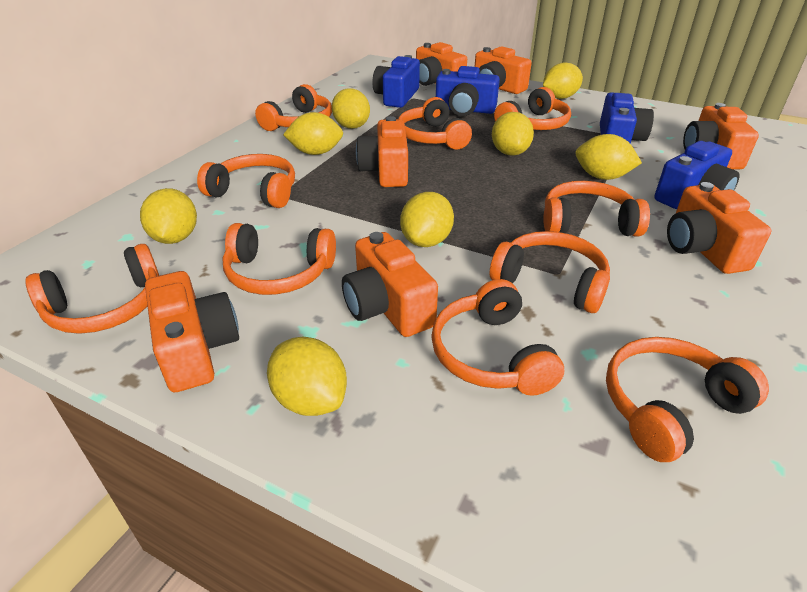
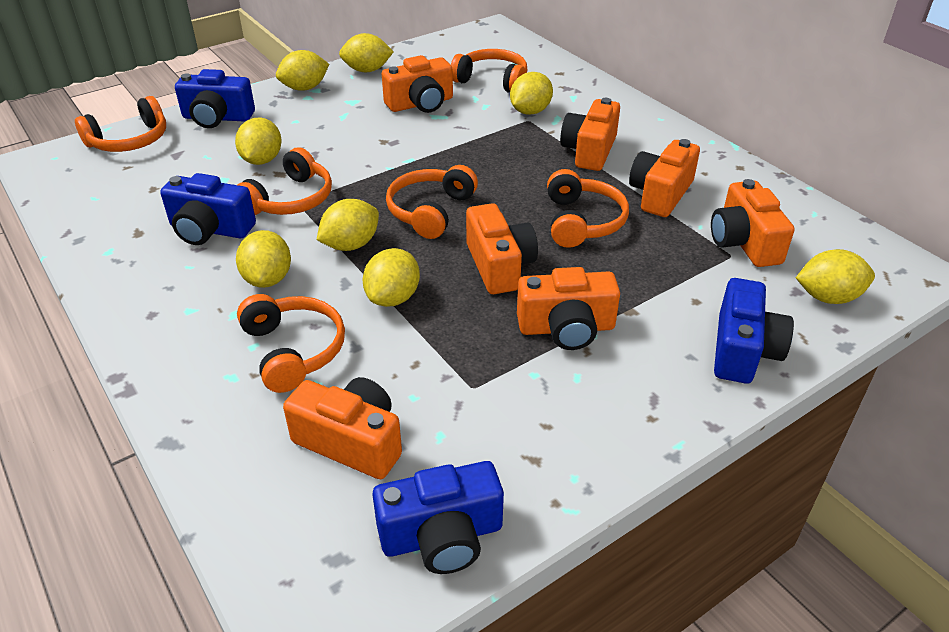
orange headphones: 10 -> 6

